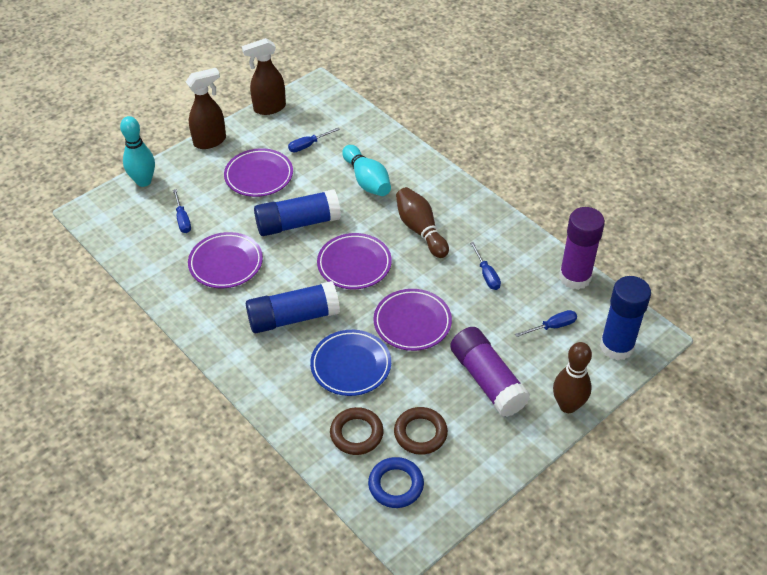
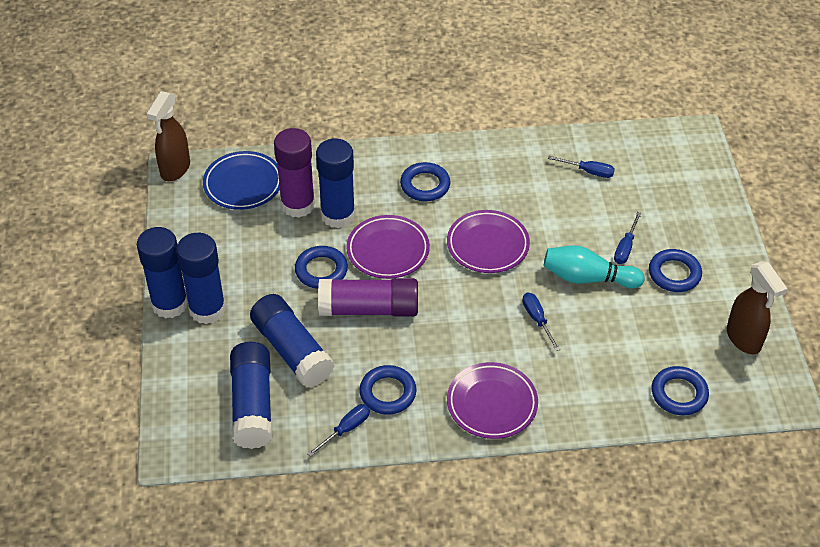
blue glue stick: 3 -> 5
blue ring: 1 -> 5
brown bowling pin: 2 -> 0
brown ring: 2 -> 0
purple plate: 4 -> 3
turquoise bowling pin: 2 -> 1

